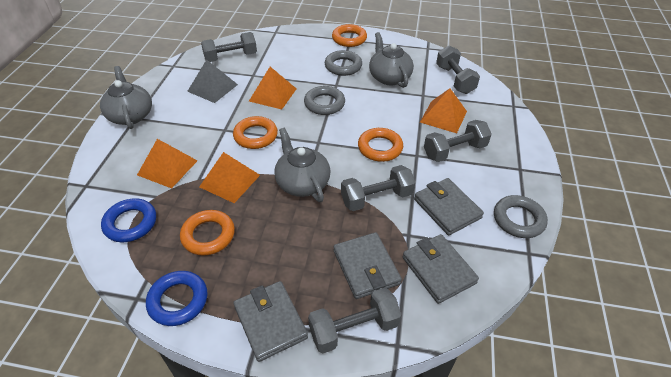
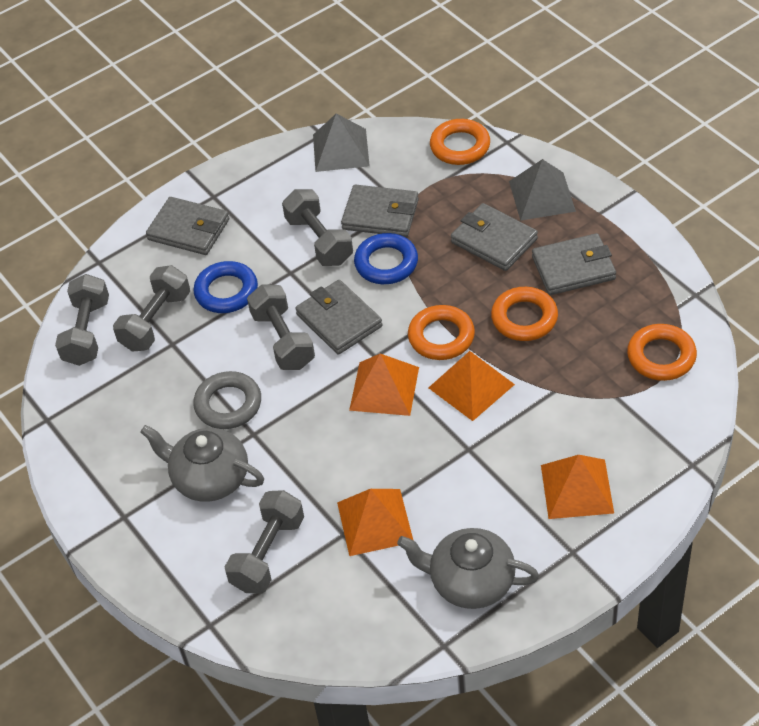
grey pyramid: 1 -> 2
grey ring: 3 -> 1
grey teapot: 3 -> 2
grey wallet: 4 -> 5

